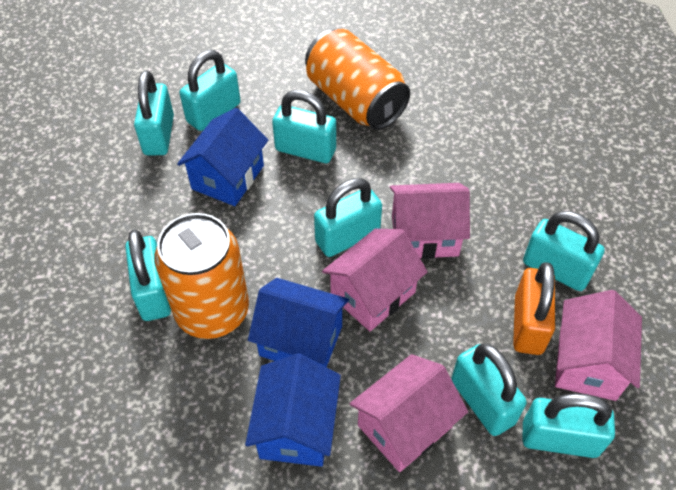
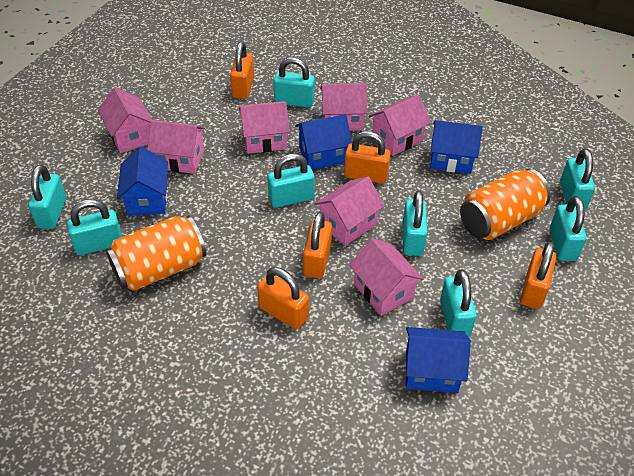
blue house: 3 -> 4
orange padlock: 1 -> 5
pink house: 4 -> 7

